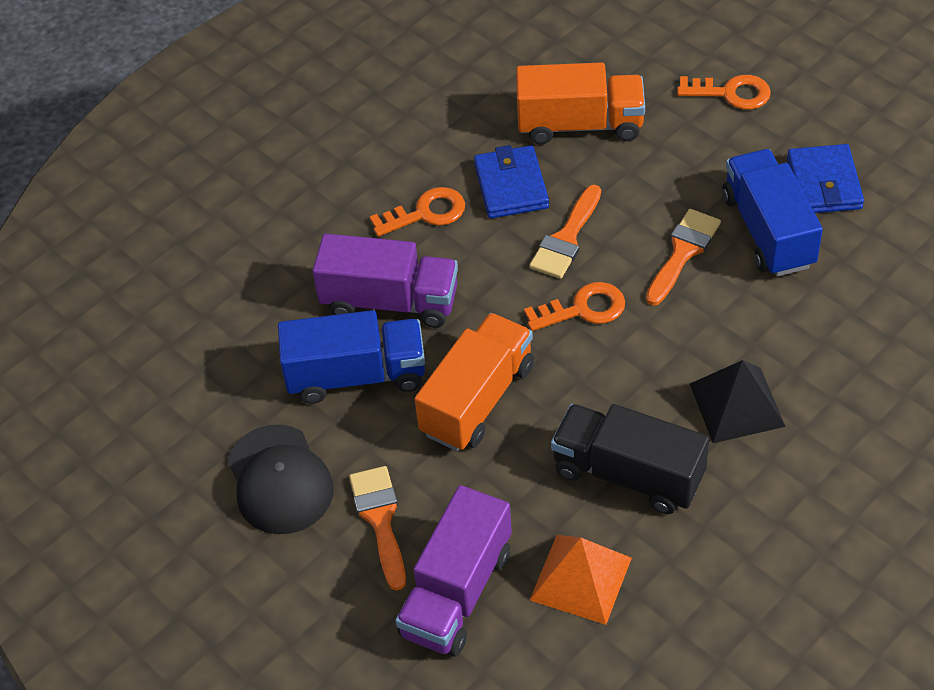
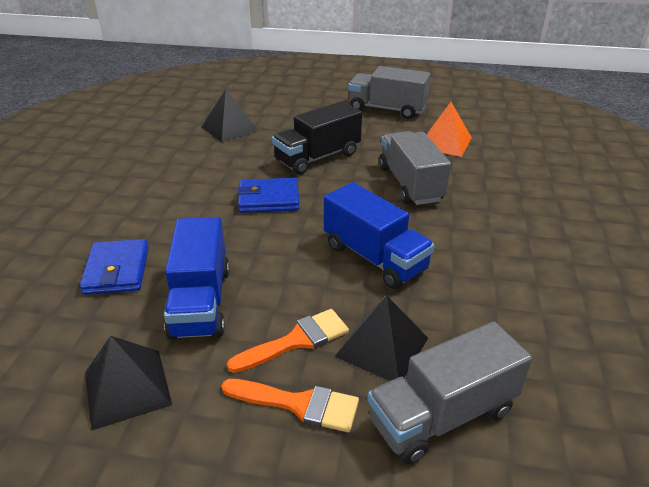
black cap: 1 -> 0
black pyramid: 1 -> 3
grey truck: 0 -> 3
orange brush: 3 -> 2
orange key: 3 -> 0
orange truck: 2 -> 0
purple truck: 2 -> 0

